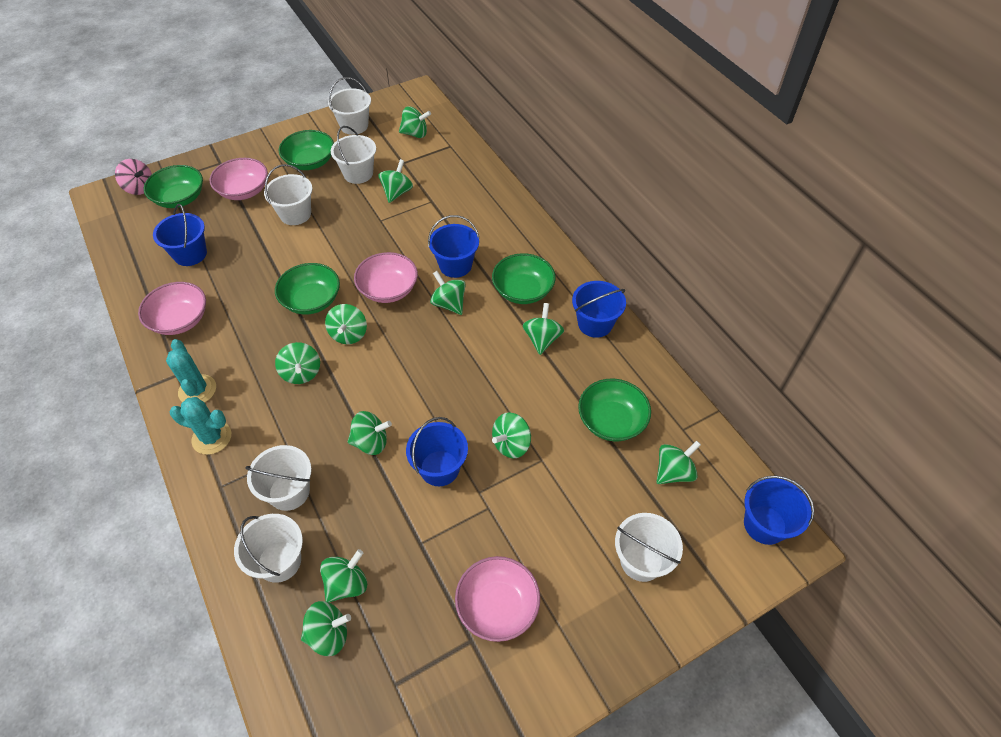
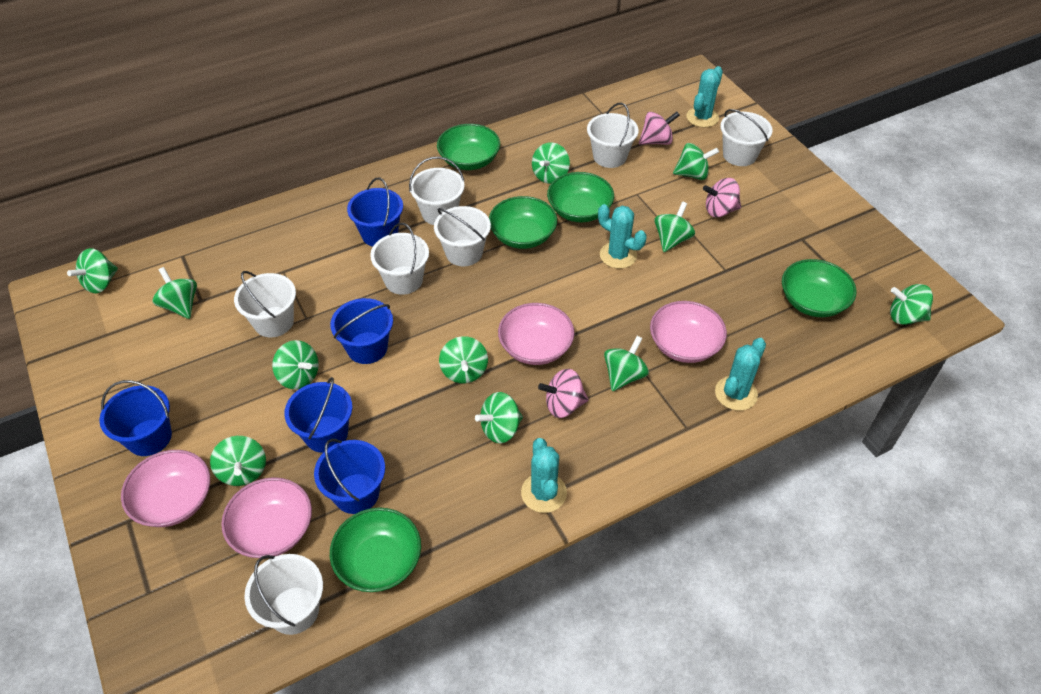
pink spinning top: 1 -> 3
turquoise cactus: 2 -> 4
white bucket: 6 -> 7

